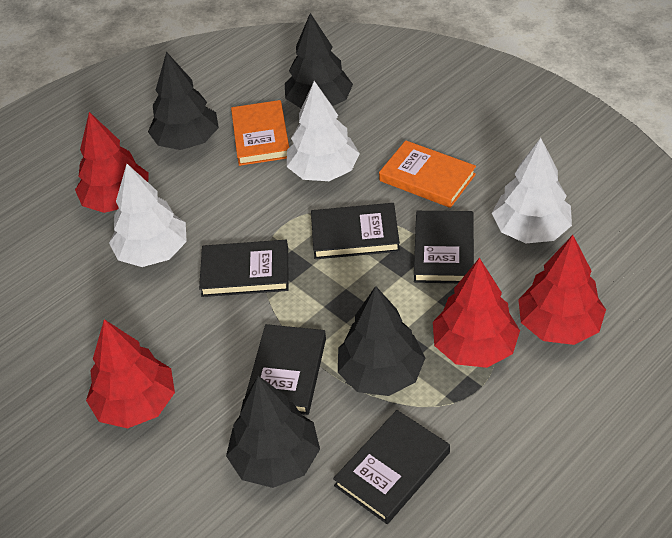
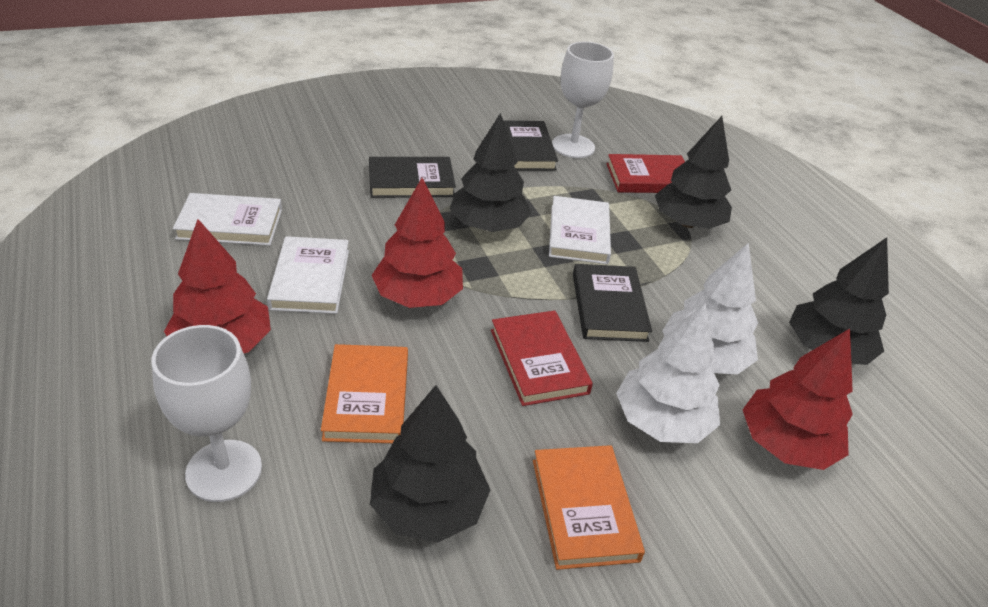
black book: 5 -> 3
red book: 0 -> 2
red tree: 4 -> 3
white book: 0 -> 3
white goblet: 0 -> 2
white tree: 3 -> 2

